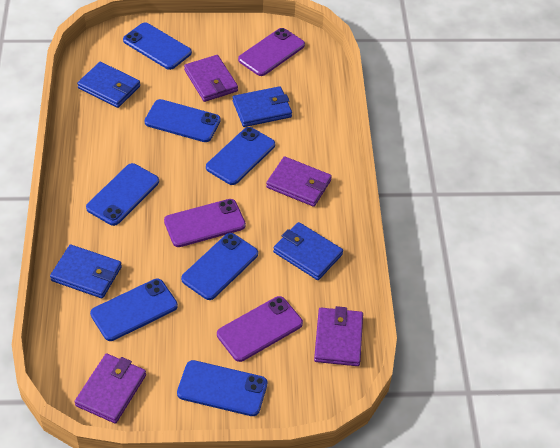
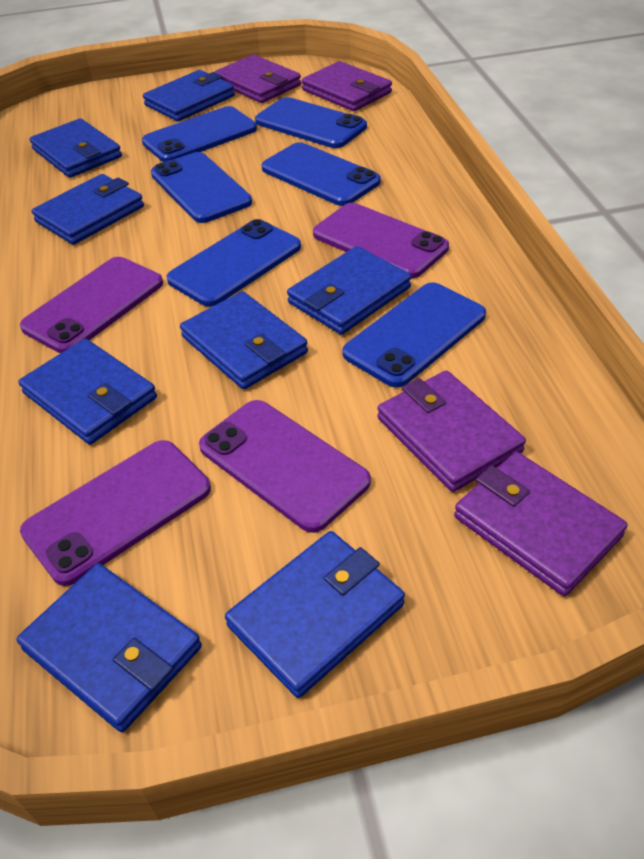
blue phone: 7 -> 6
blue wallet: 4 -> 8
purple phone: 3 -> 4

